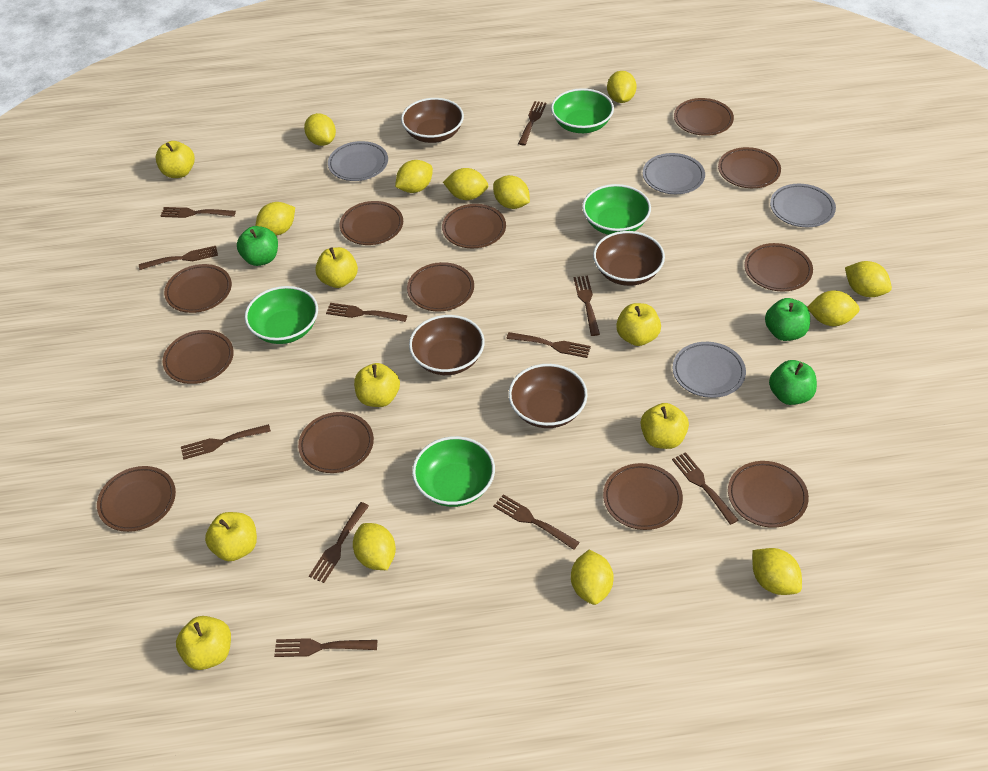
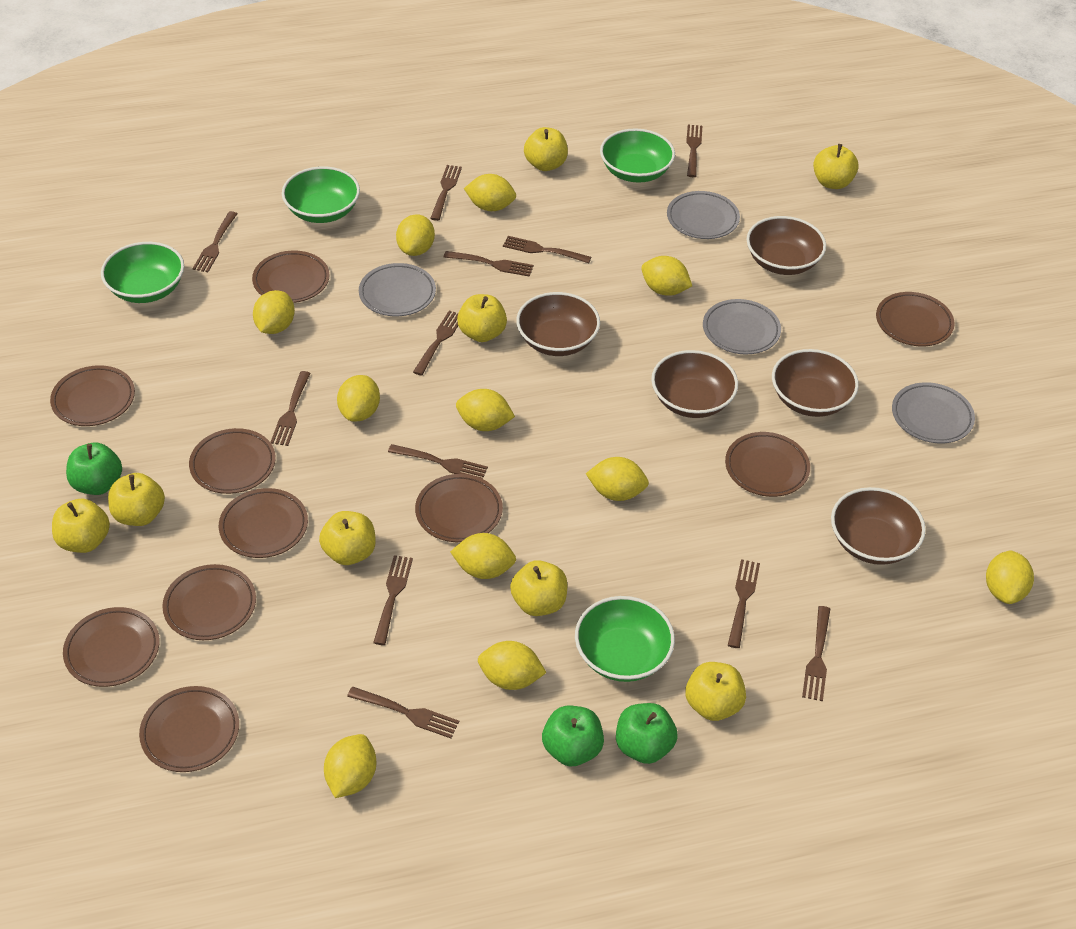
brown bowl: 4 -> 5
brown fork: 11 -> 12
brown plate: 12 -> 10
yellow apple: 7 -> 8

